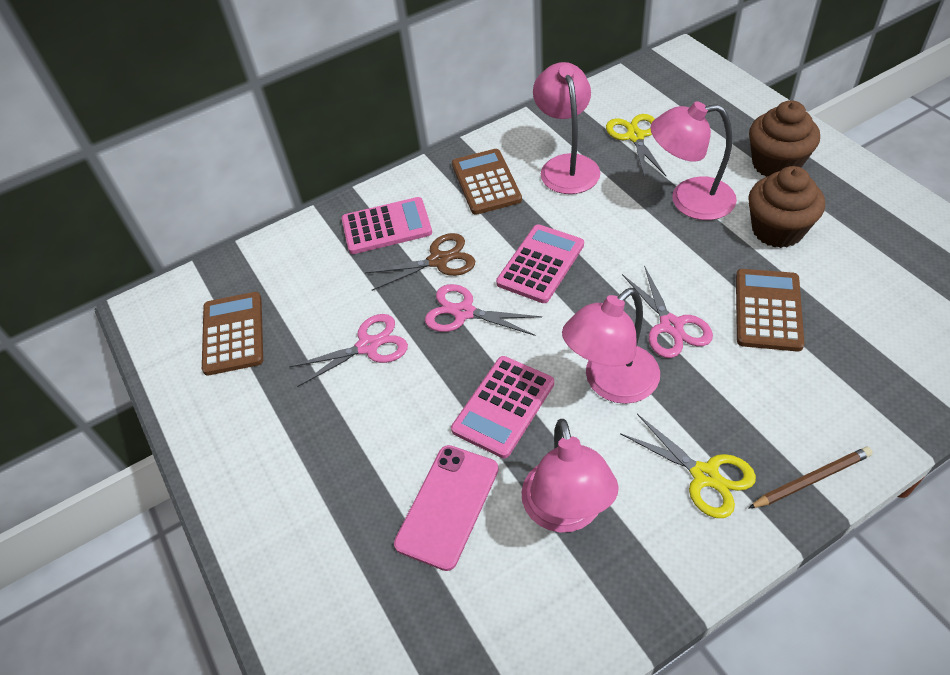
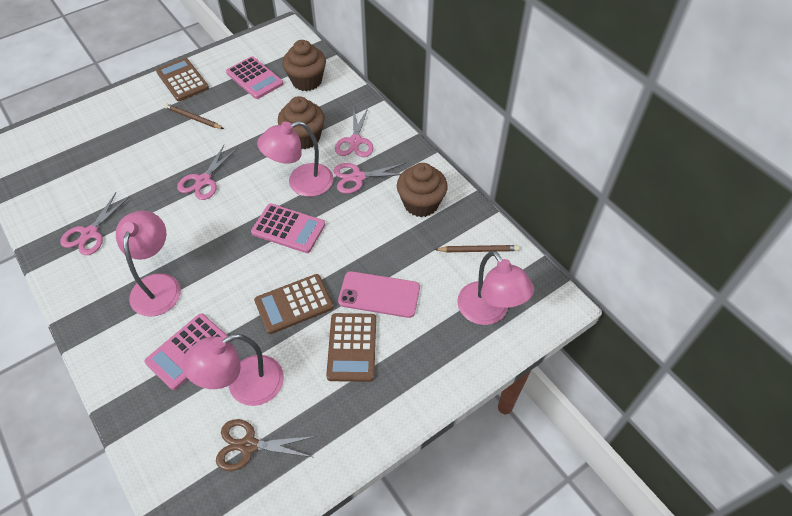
brown cupcake: 2 -> 3
brown pencil: 1 -> 2
pink scissors: 3 -> 4
yellow scissors: 2 -> 0

